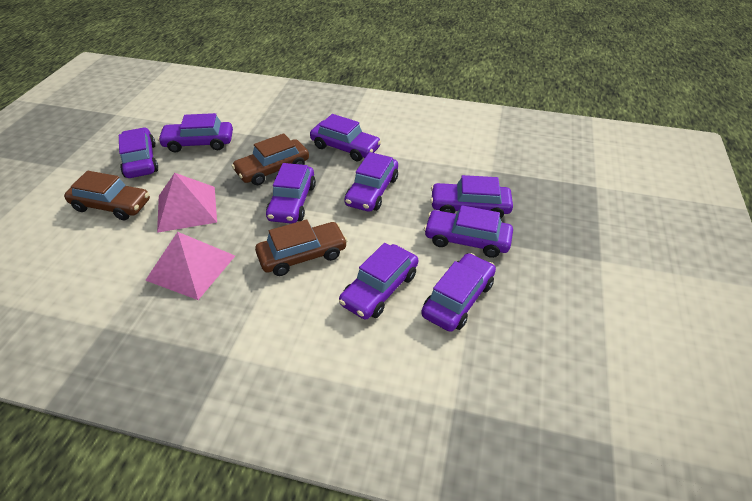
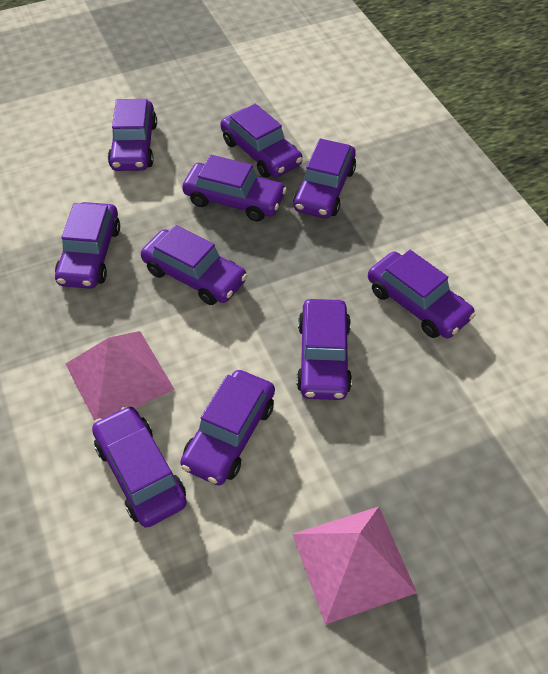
brown car: 3 -> 0
purple car: 9 -> 10

